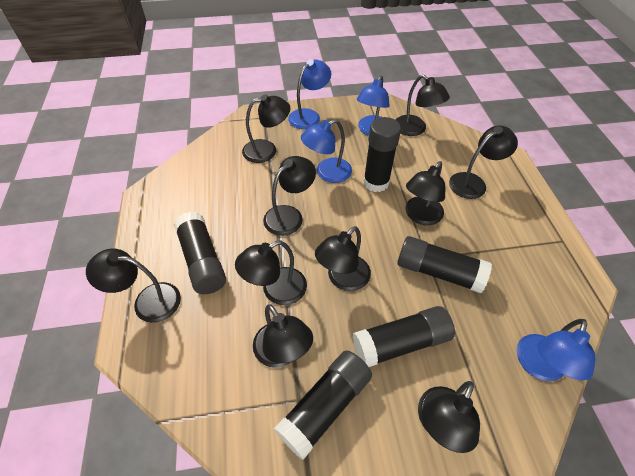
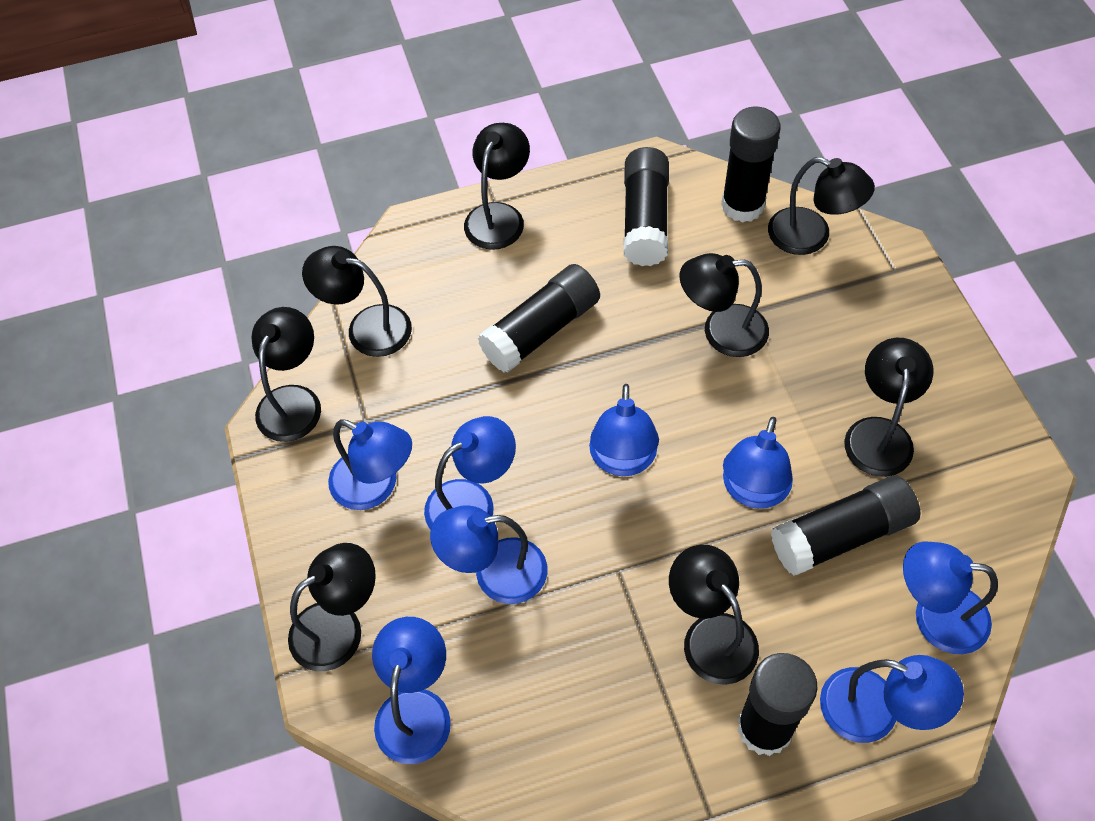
black lamp: 10 -> 8
blue lamp: 4 -> 8

